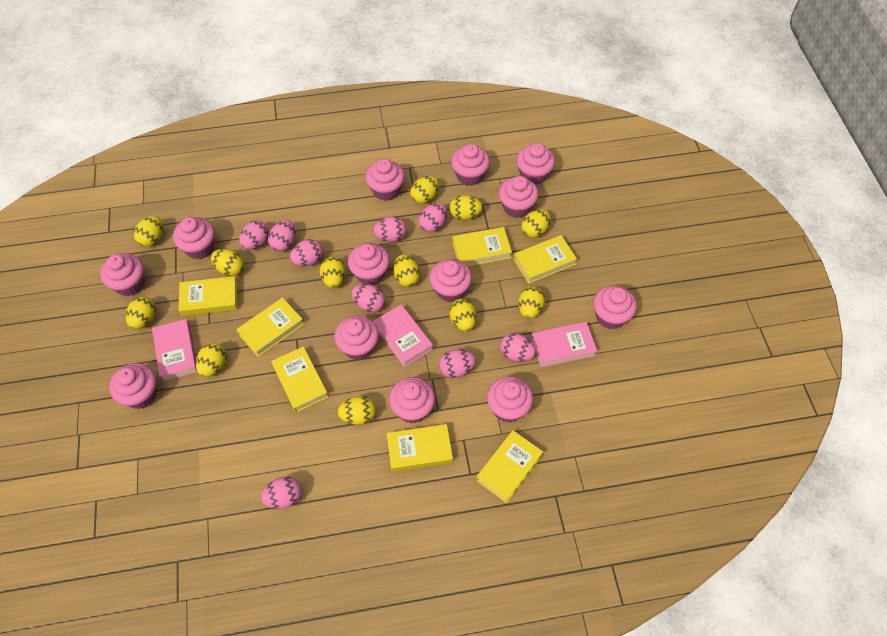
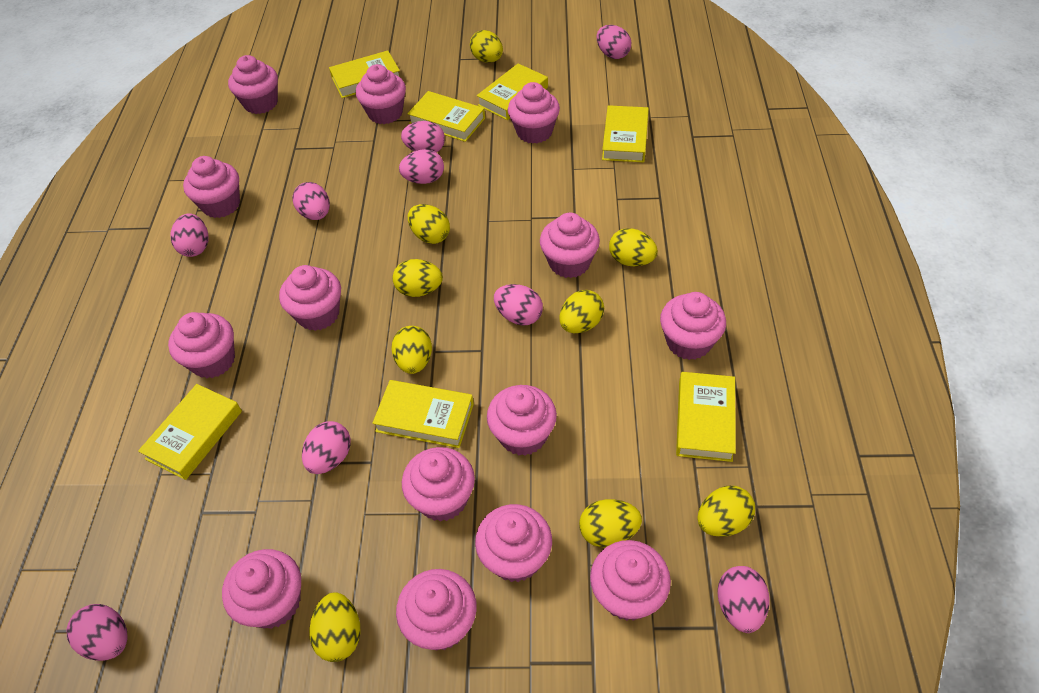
pink book: 3 -> 0
pink cupcake: 13 -> 14
yellow egg: 12 -> 9

